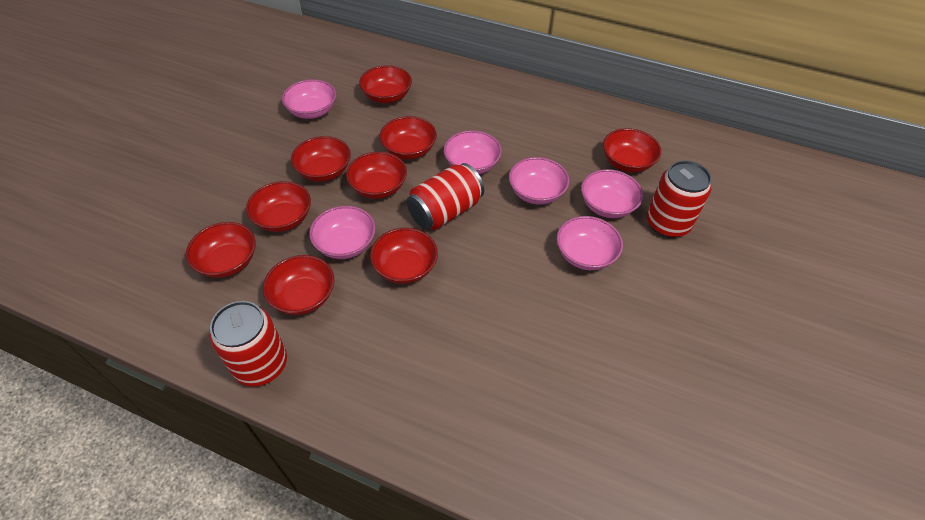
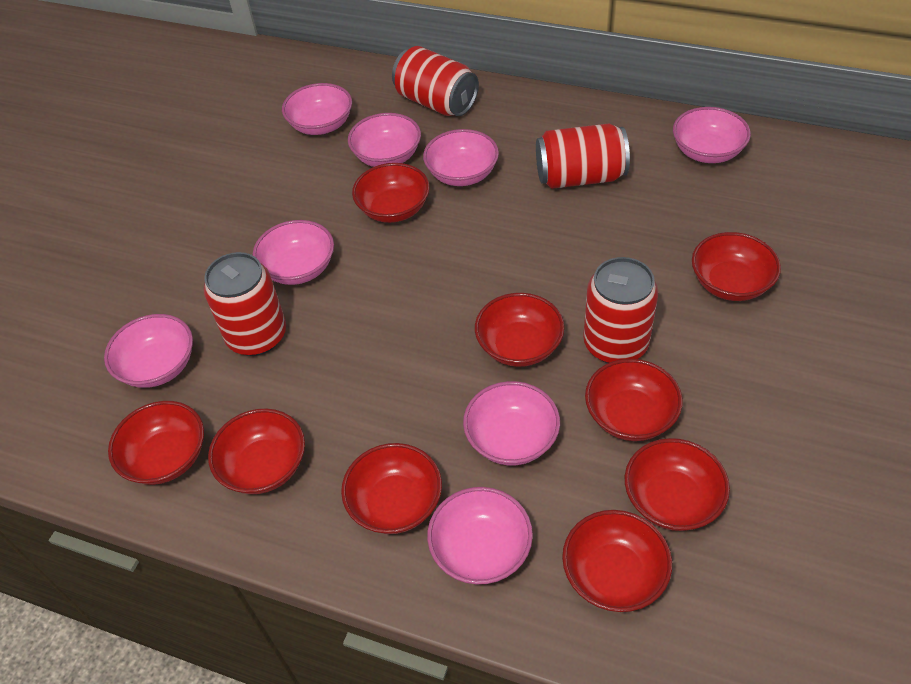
pink bowl: 6 -> 8
red can: 3 -> 4

